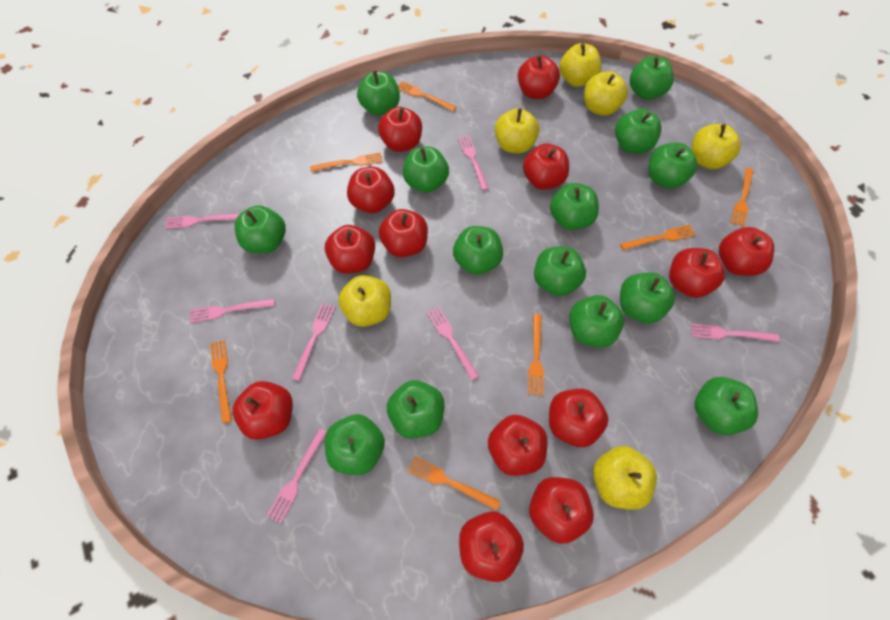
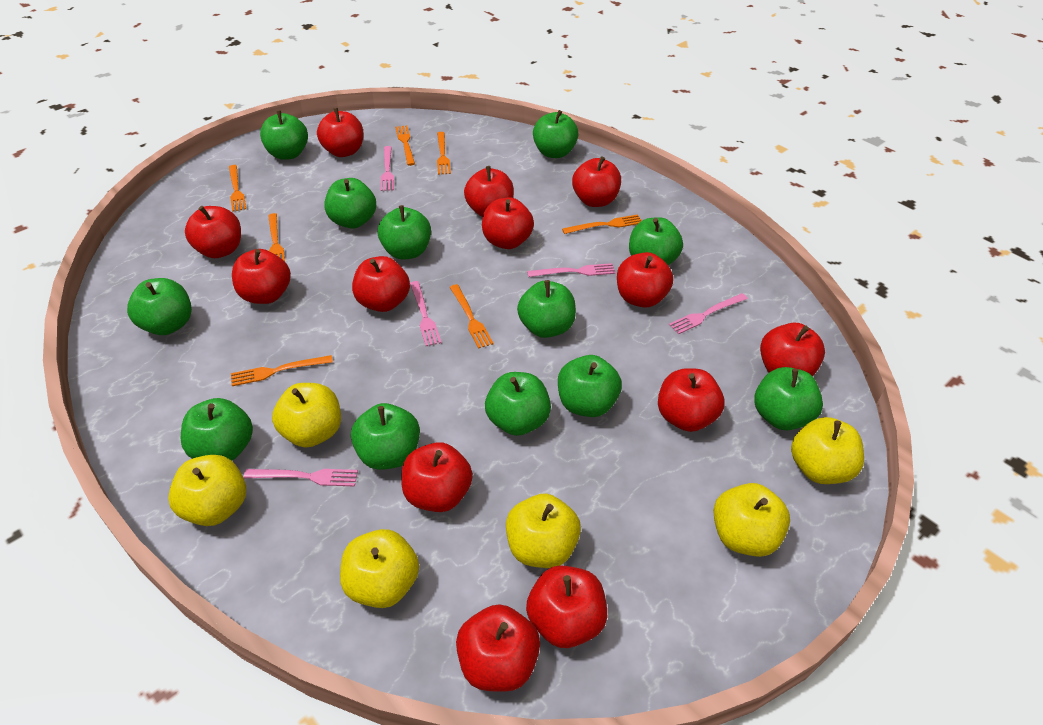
green apple: 14 -> 12
pink fork: 7 -> 5

